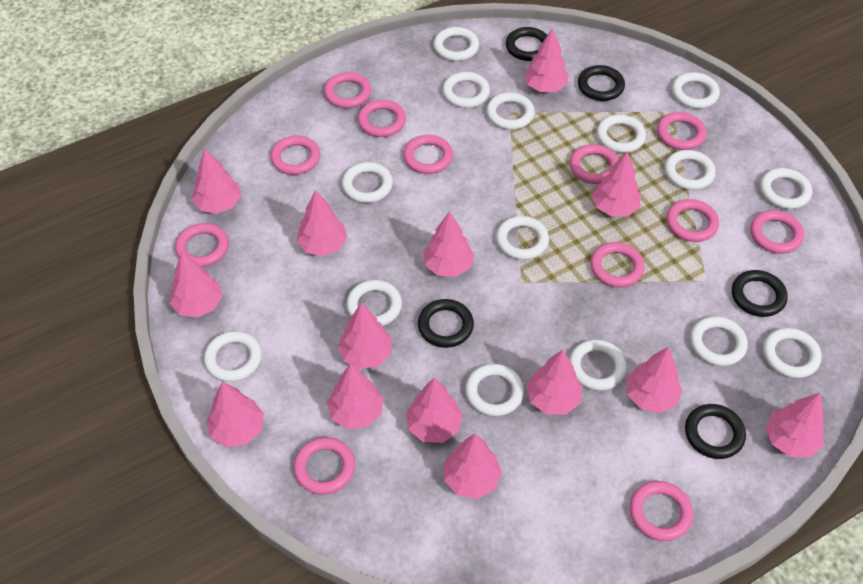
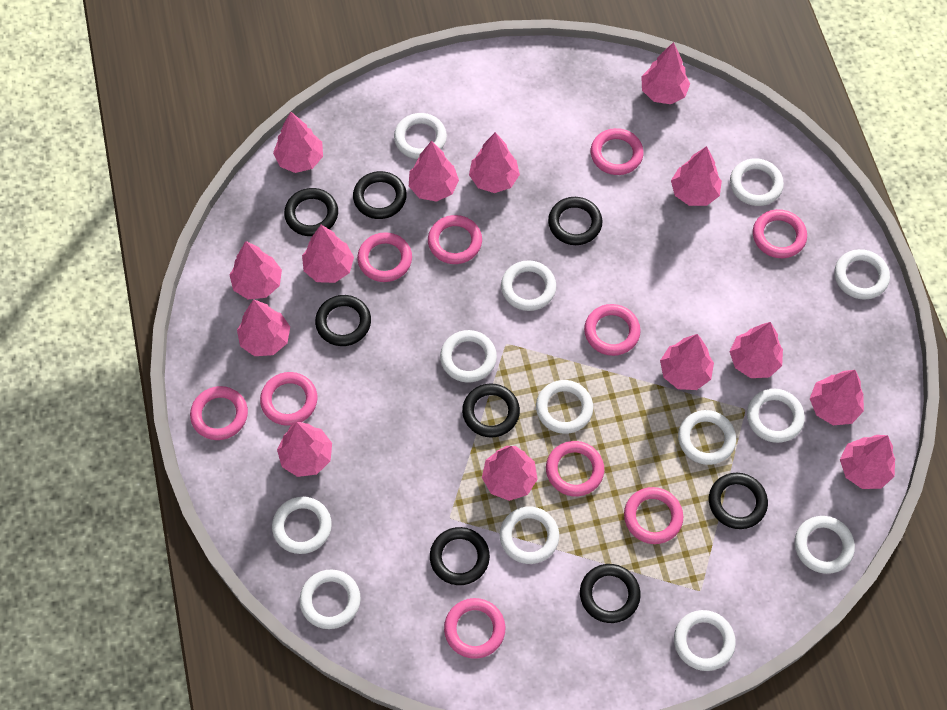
black ring: 5 -> 8
pink ring: 12 -> 10
white ring: 15 -> 13

